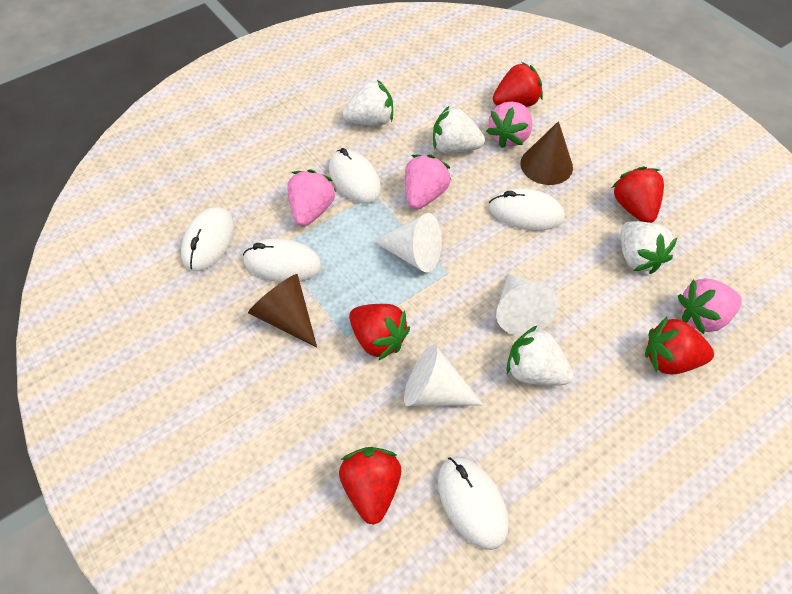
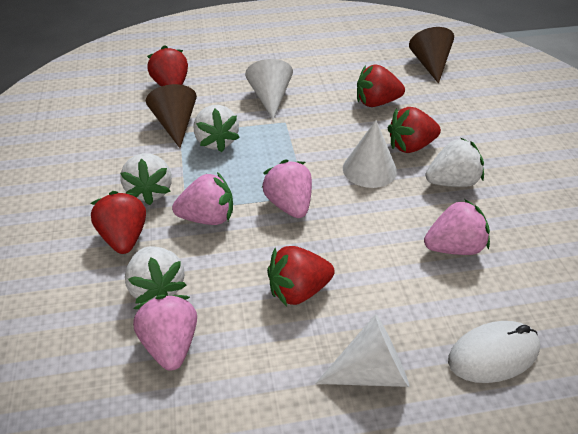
white mouse: 5 -> 1

